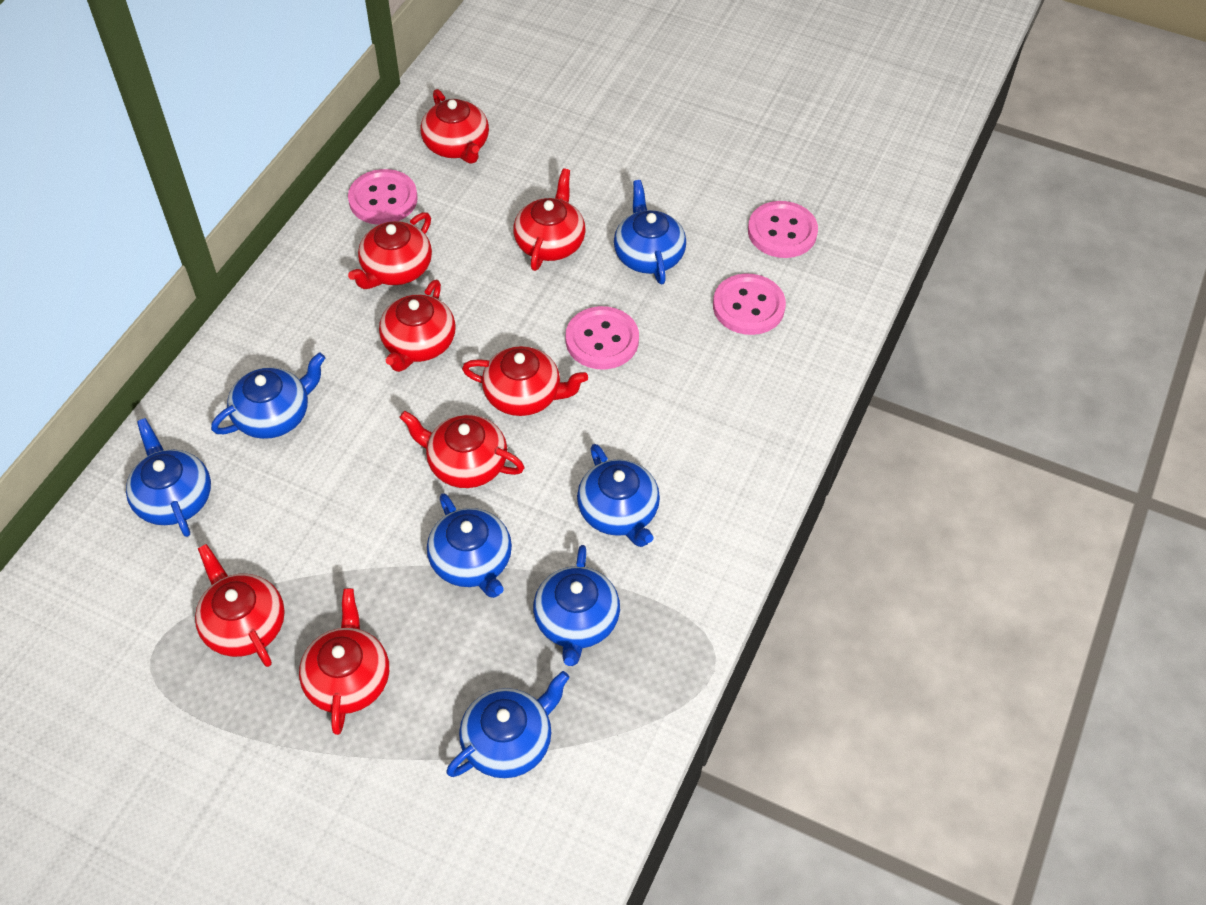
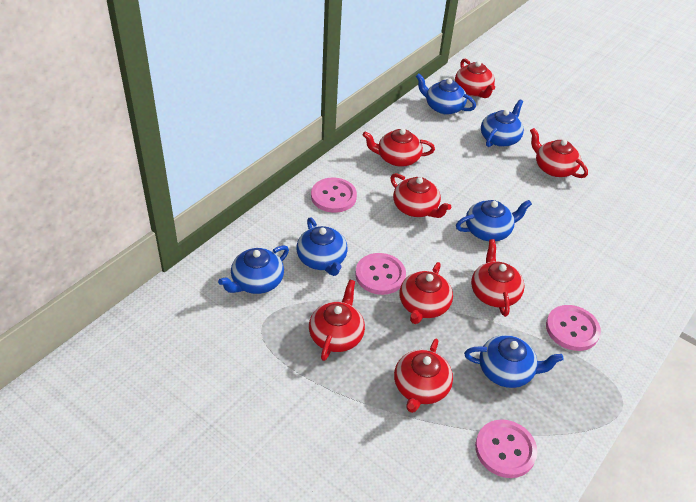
blue teapot: 7 -> 6

